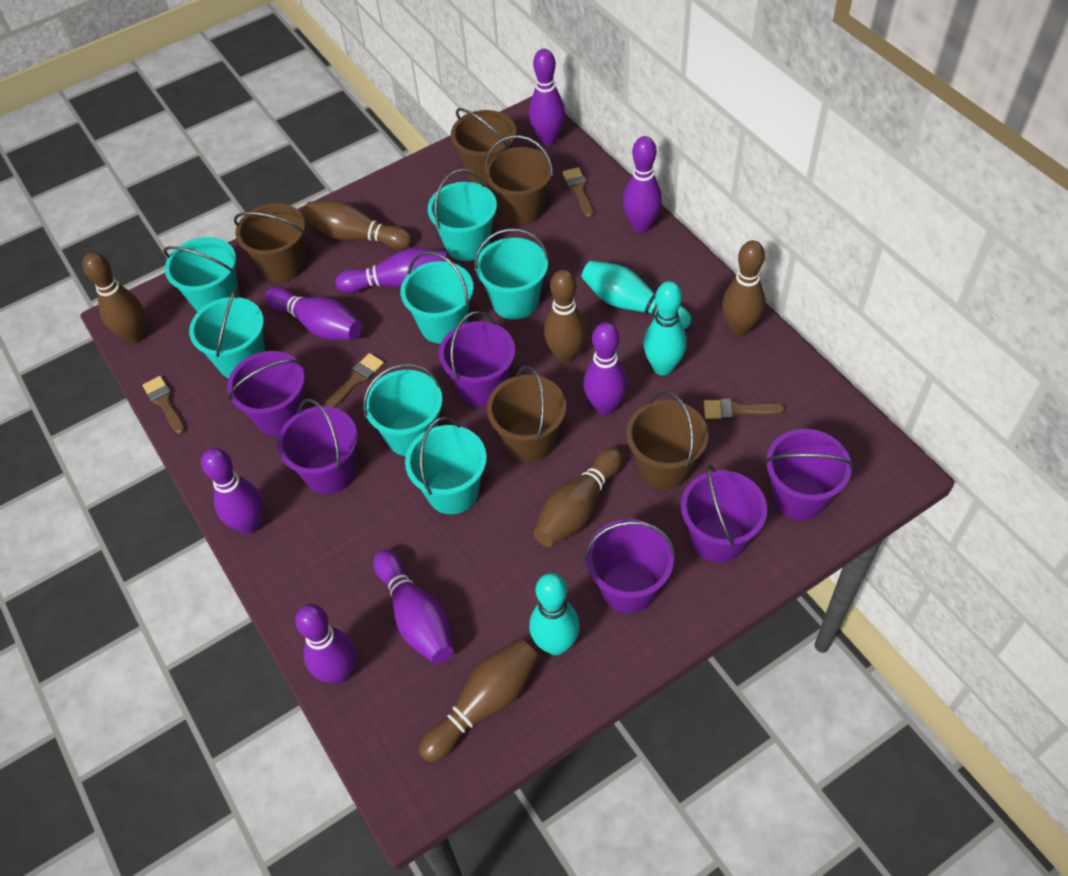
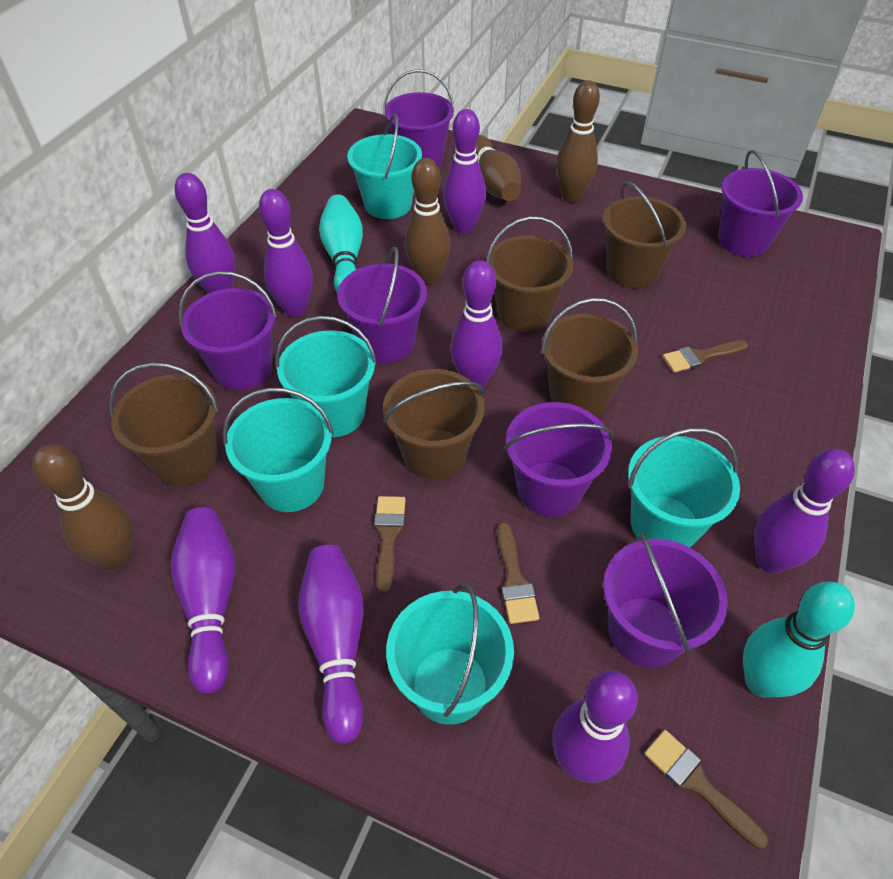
brown bowling pin: 6 -> 4
turquoise bowling pin: 3 -> 2
turquoise bucket: 7 -> 5

